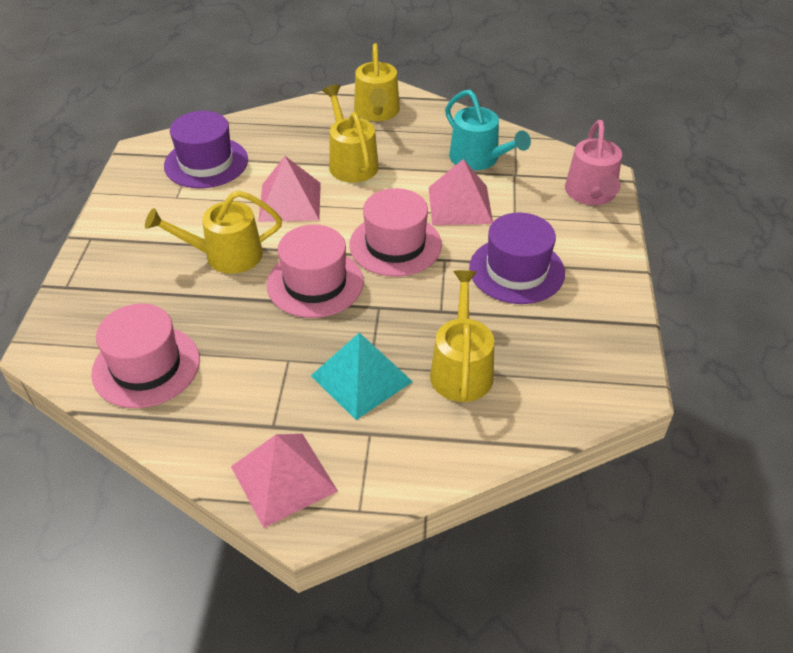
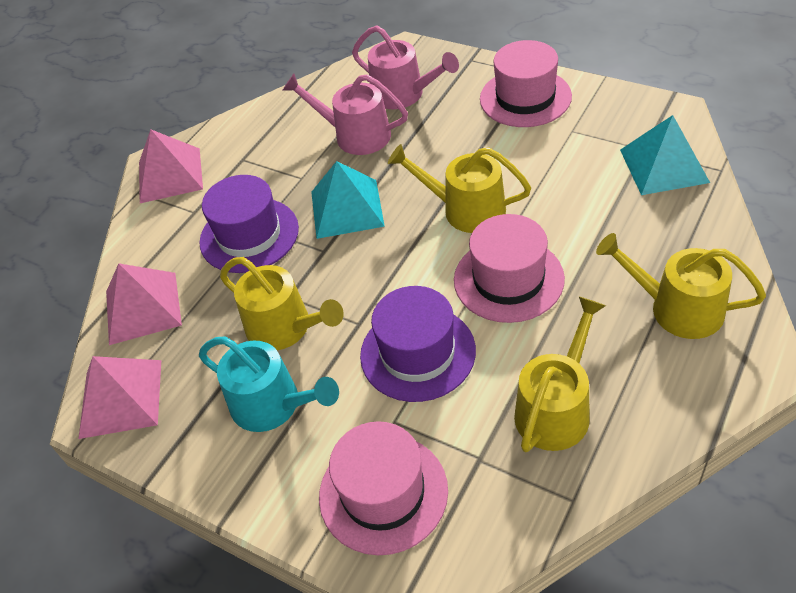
pink watering can: 1 -> 2
turquoise pyramid: 1 -> 2

